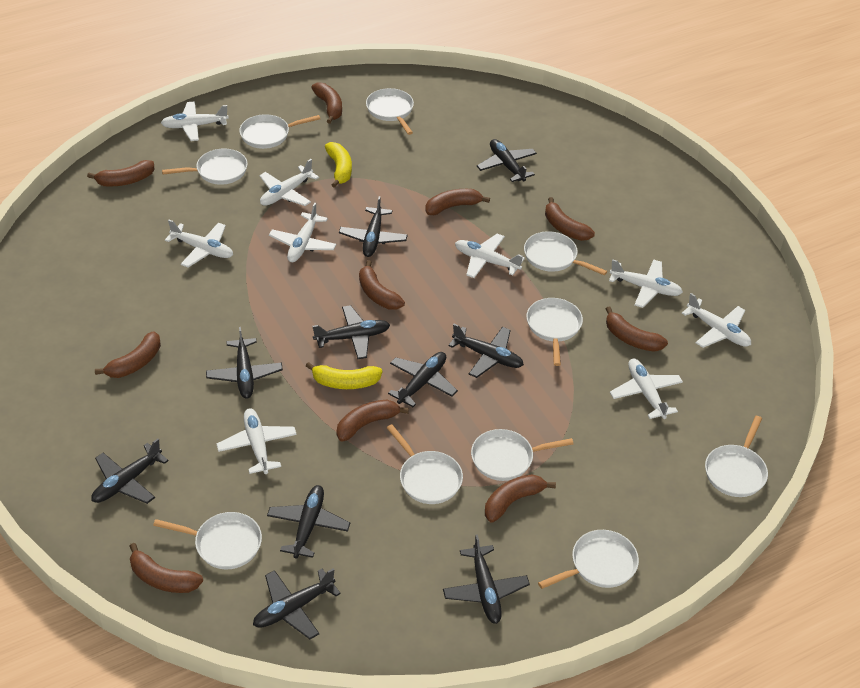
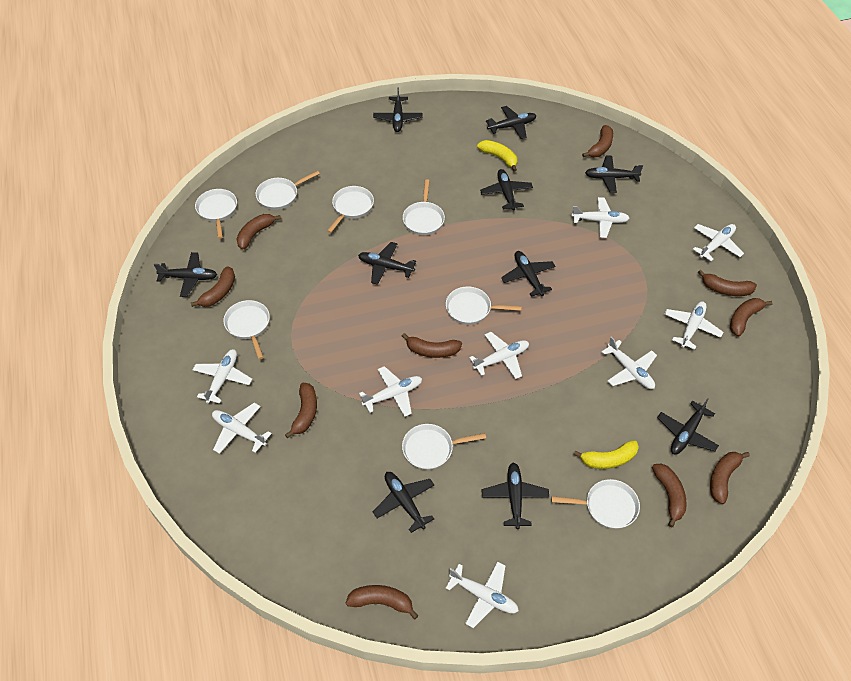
white pan: 10 -> 8

